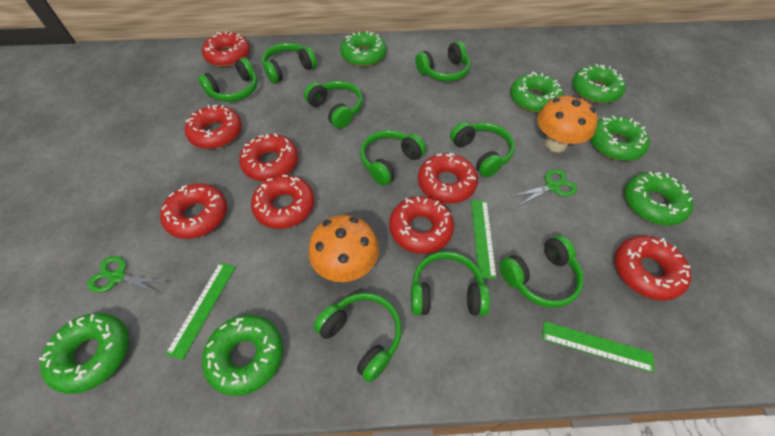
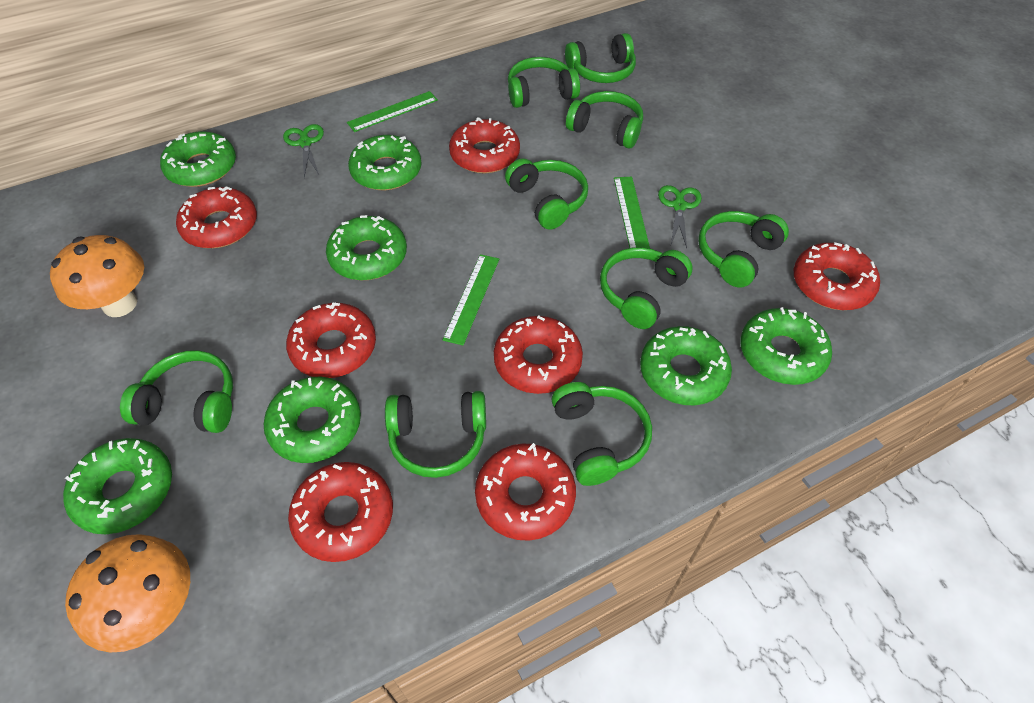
red donut: 8 -> 7

